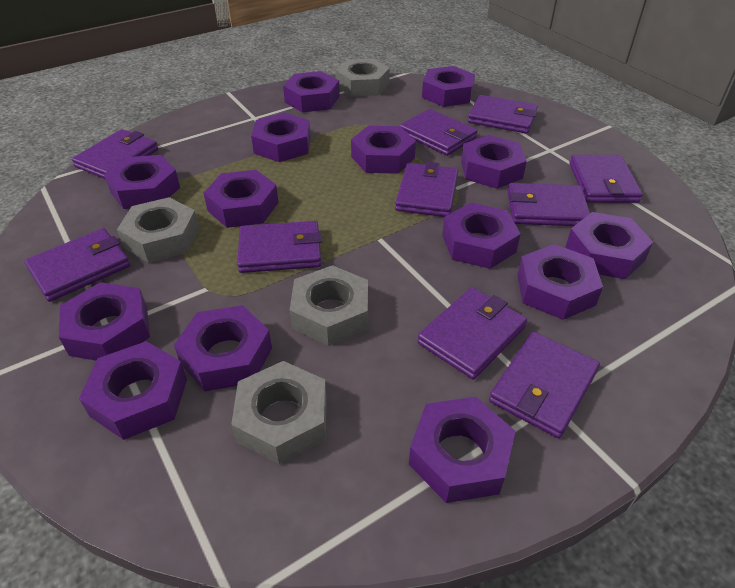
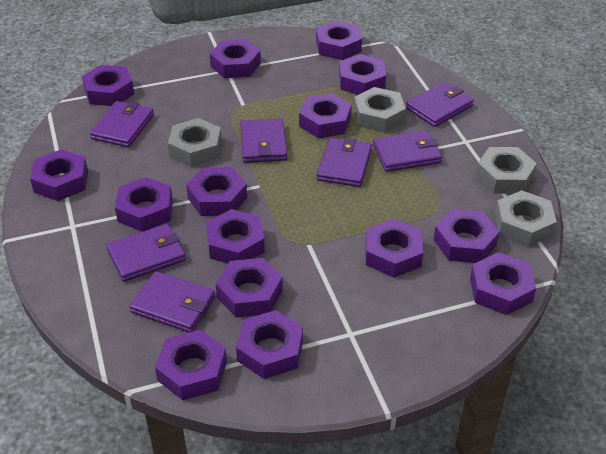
purple nut: 14 -> 15
purple wallet: 10 -> 7

